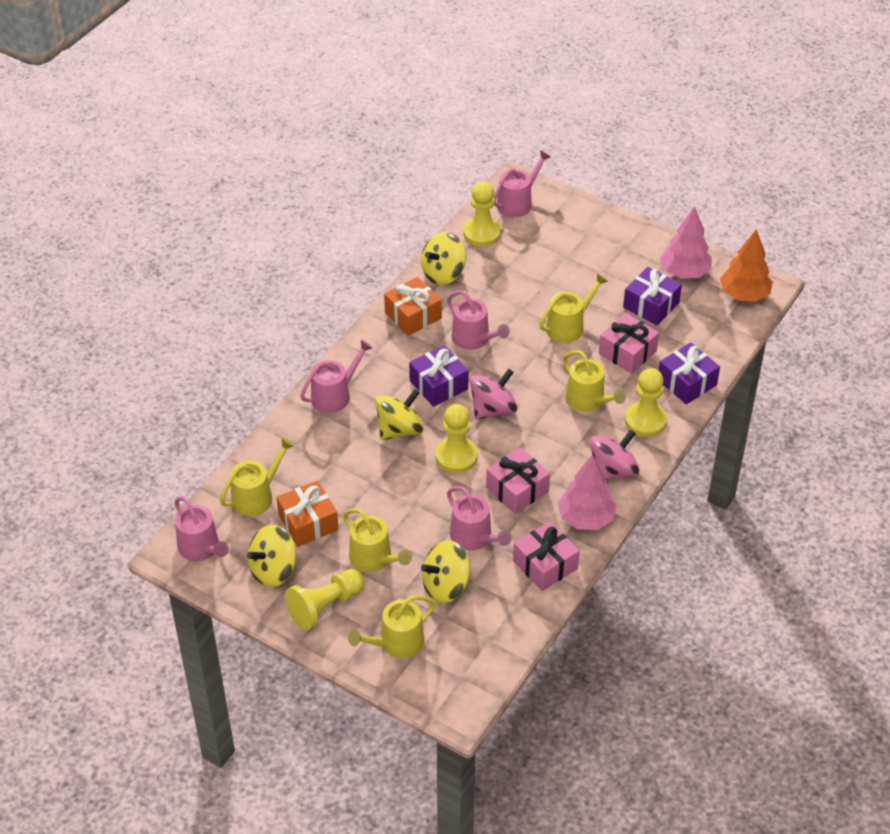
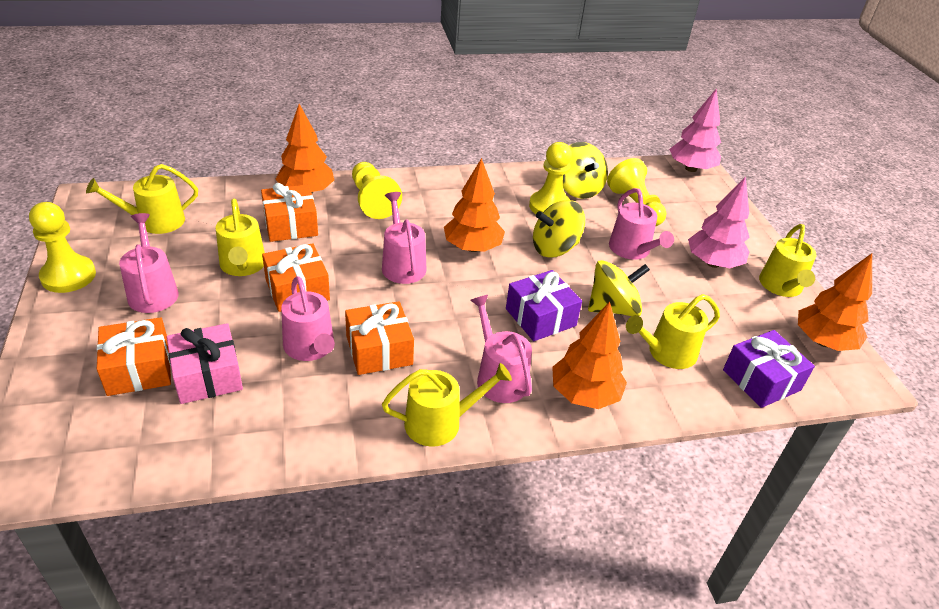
orange gift: 2 -> 4
orange tree: 1 -> 4
pink gift: 3 -> 1
pink spinning top: 2 -> 0
purple gift: 3 -> 2
yellow spinning top: 4 -> 3

